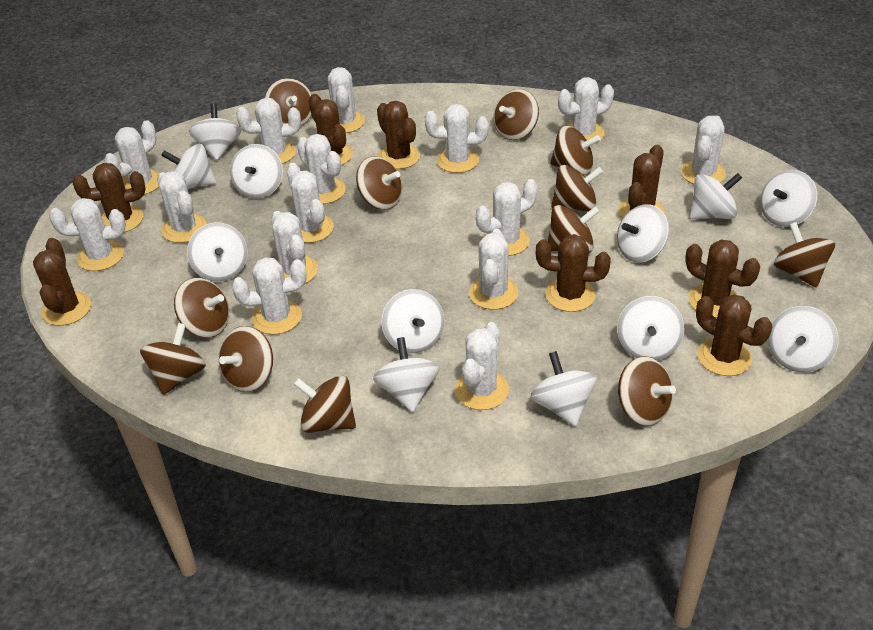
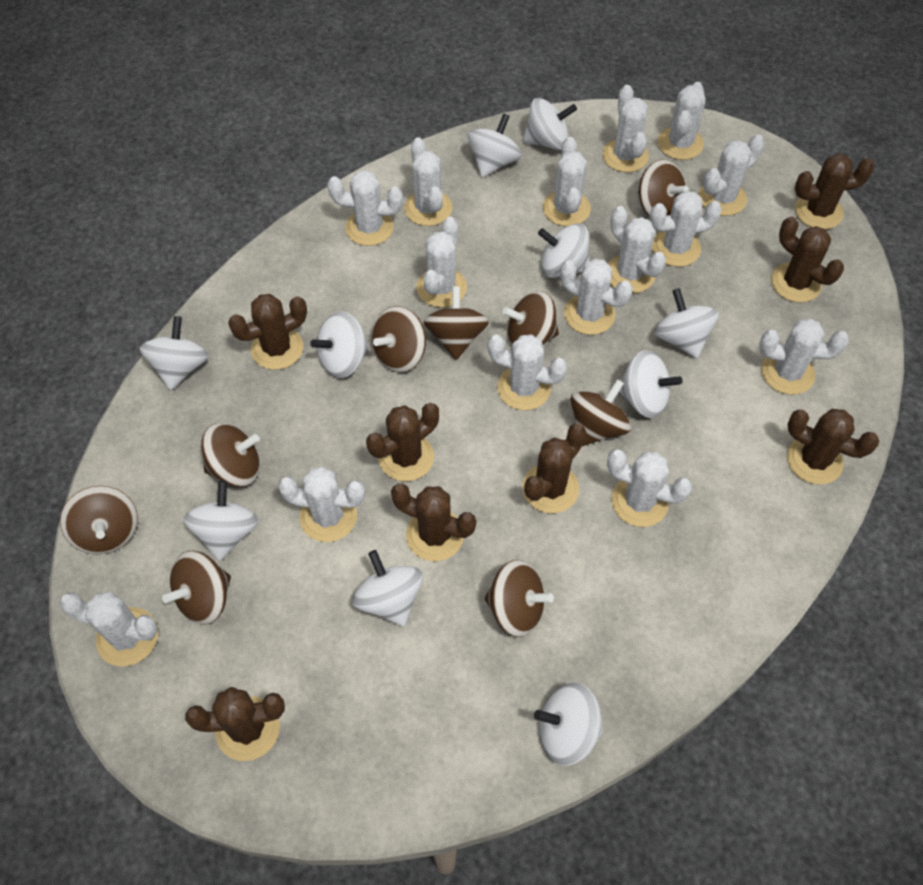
brown spinning top: 12 -> 9
white spinning top: 12 -> 10

